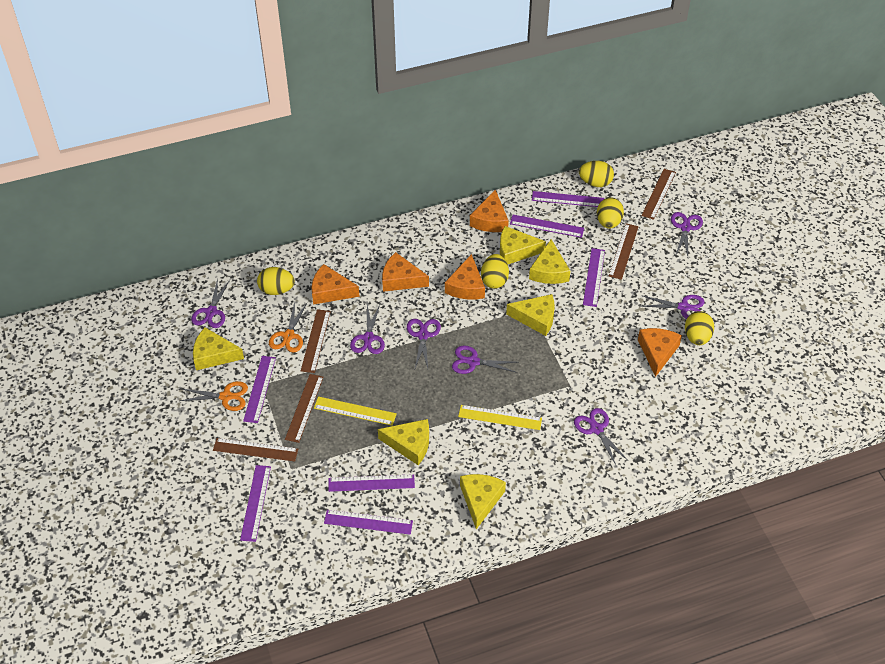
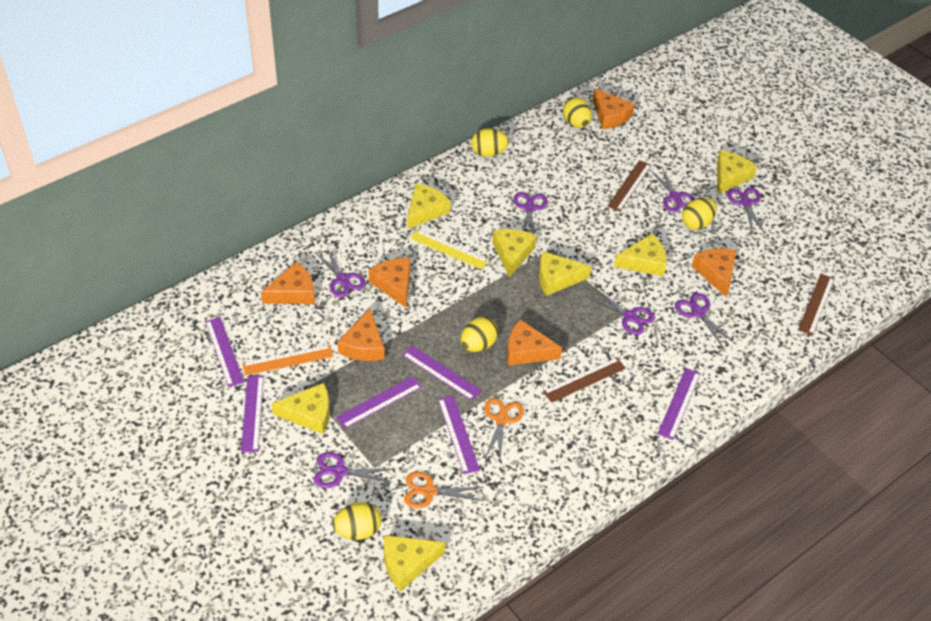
brown ruler: 5 -> 3
orange cheese: 5 -> 6
orange ruler: 0 -> 1
purple ruler: 7 -> 6
yellow cheese: 6 -> 7
yellow ruler: 2 -> 1

